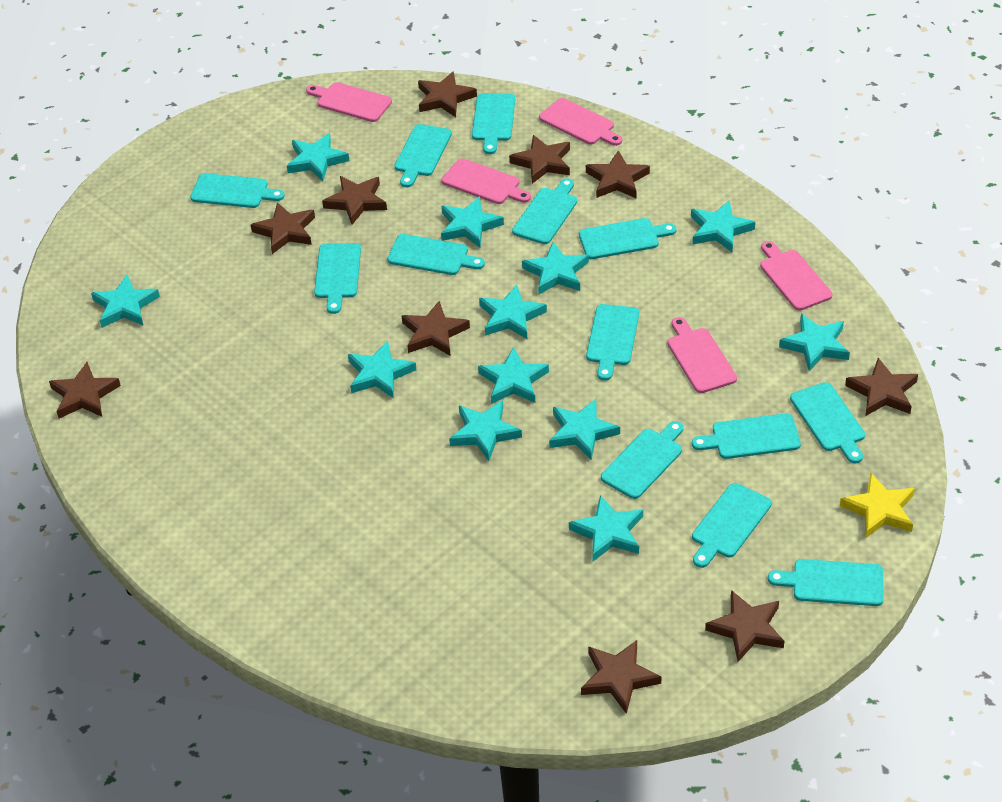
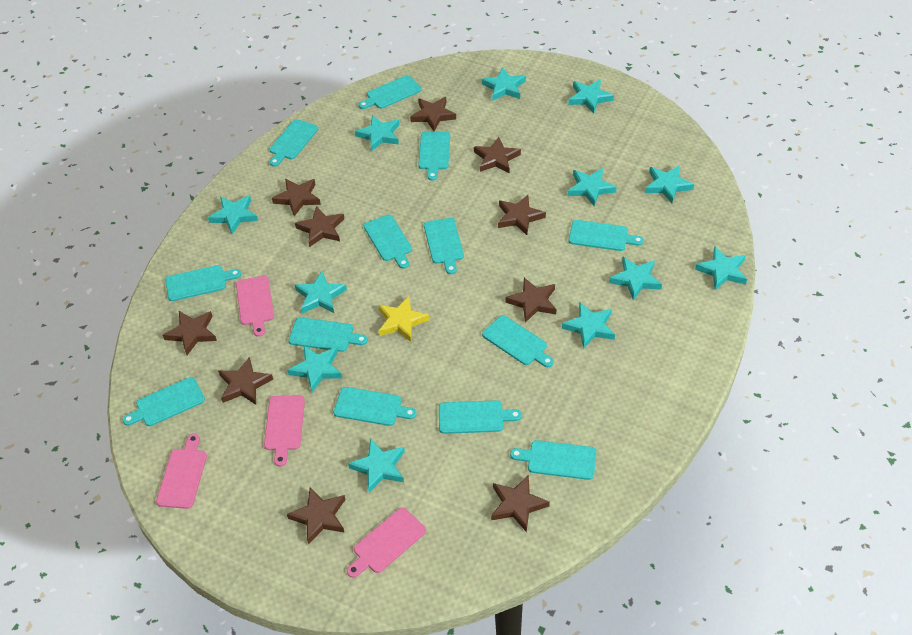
pink cutting board: 5 -> 4

